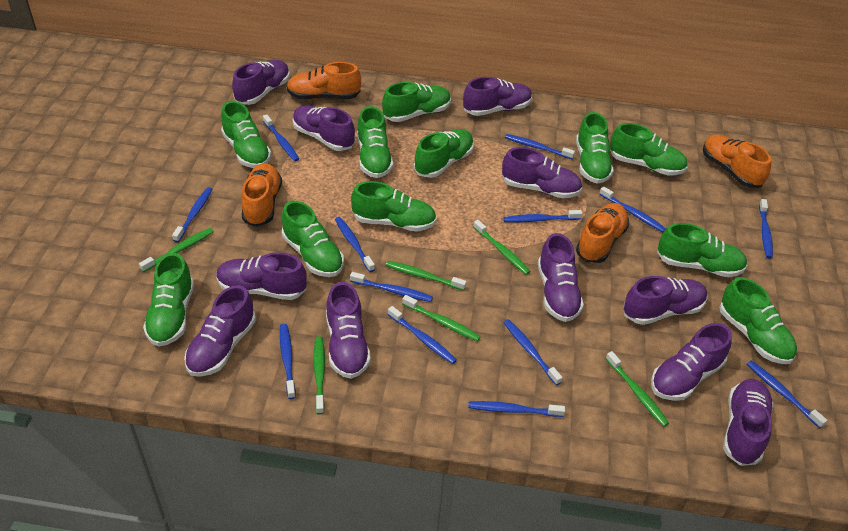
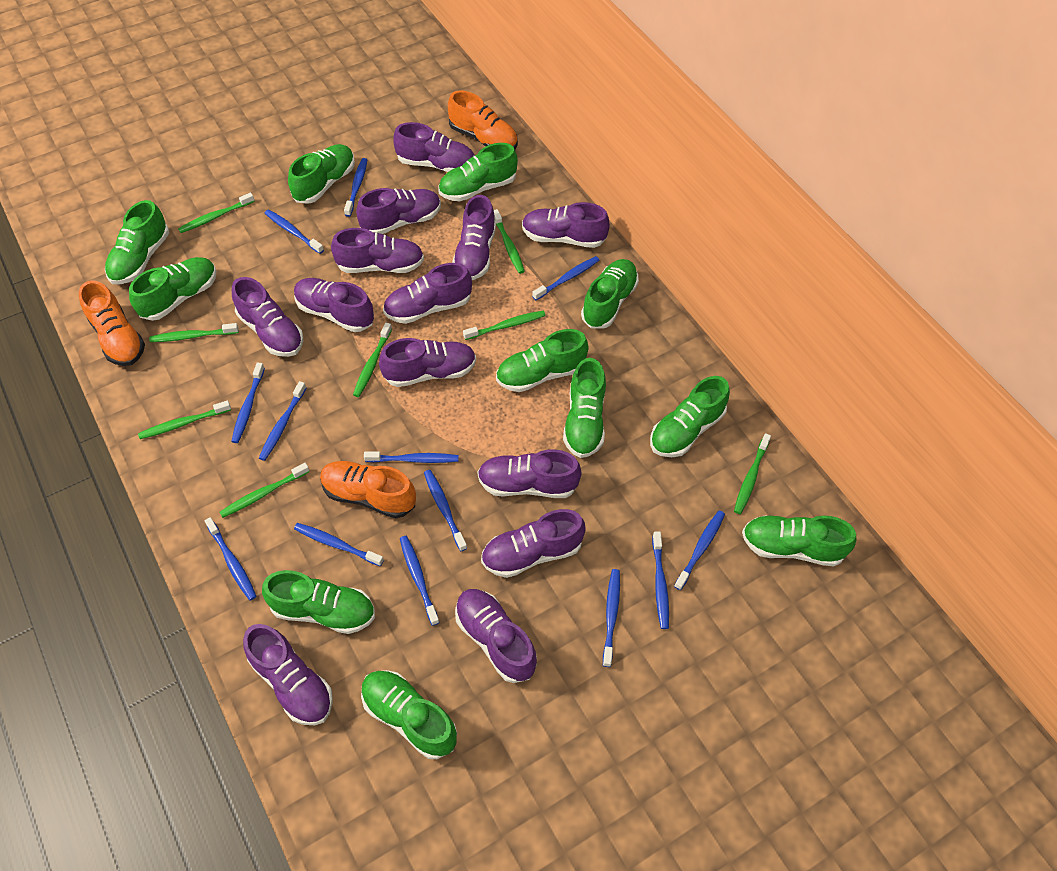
green toothbrush: 6 -> 8
orange shoe: 4 -> 3
purple shoe: 11 -> 13

